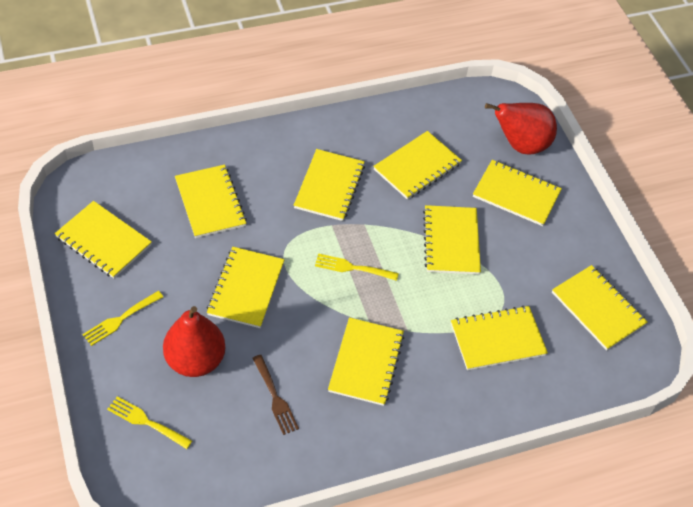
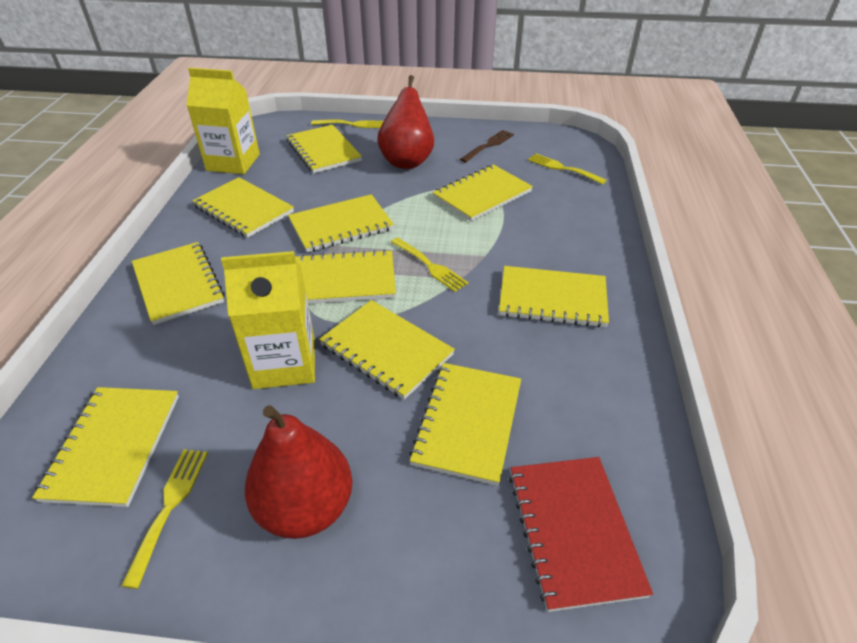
red notebook: 0 -> 1
yellow carton: 0 -> 2
yellow fork: 3 -> 4

